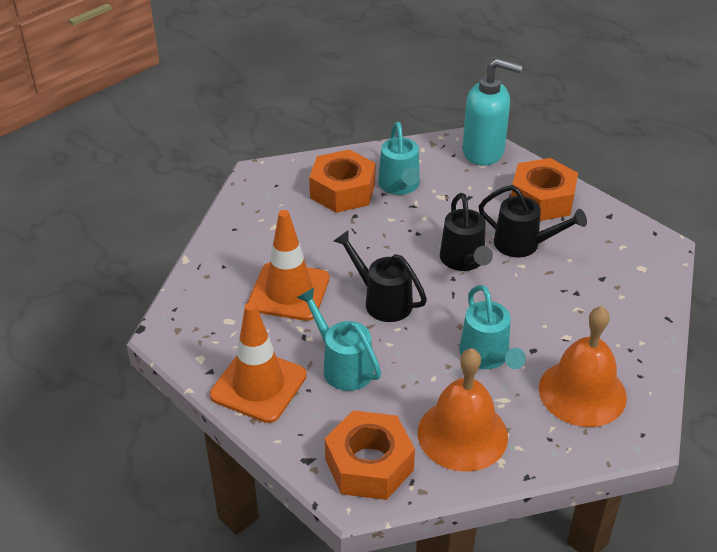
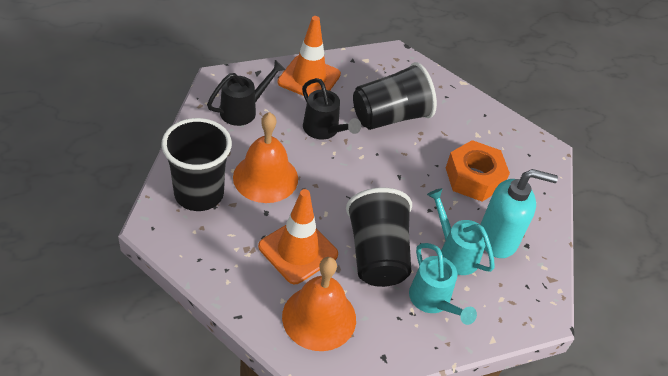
black cup: 0 -> 3
black watering can: 3 -> 2
orange nut: 3 -> 1
turquoise watering can: 3 -> 2

